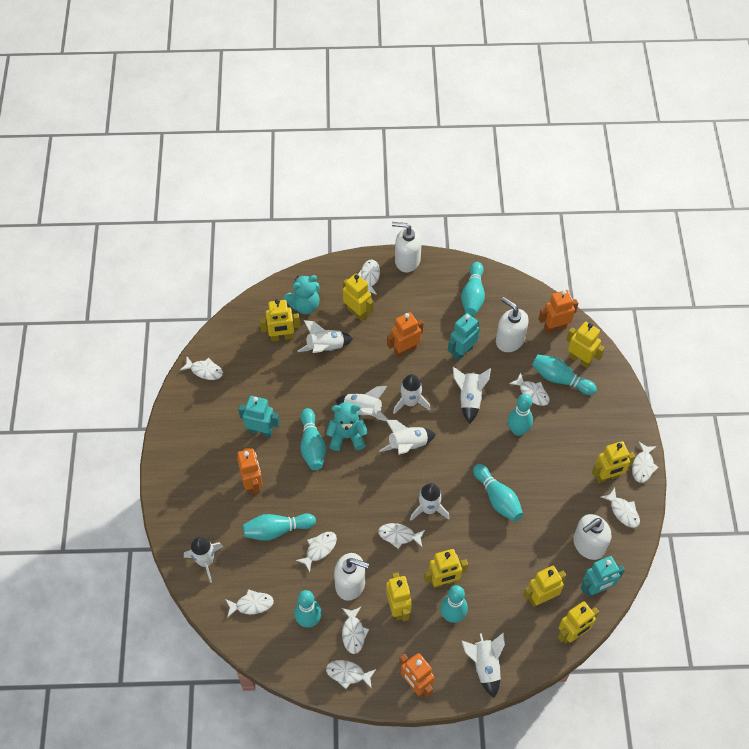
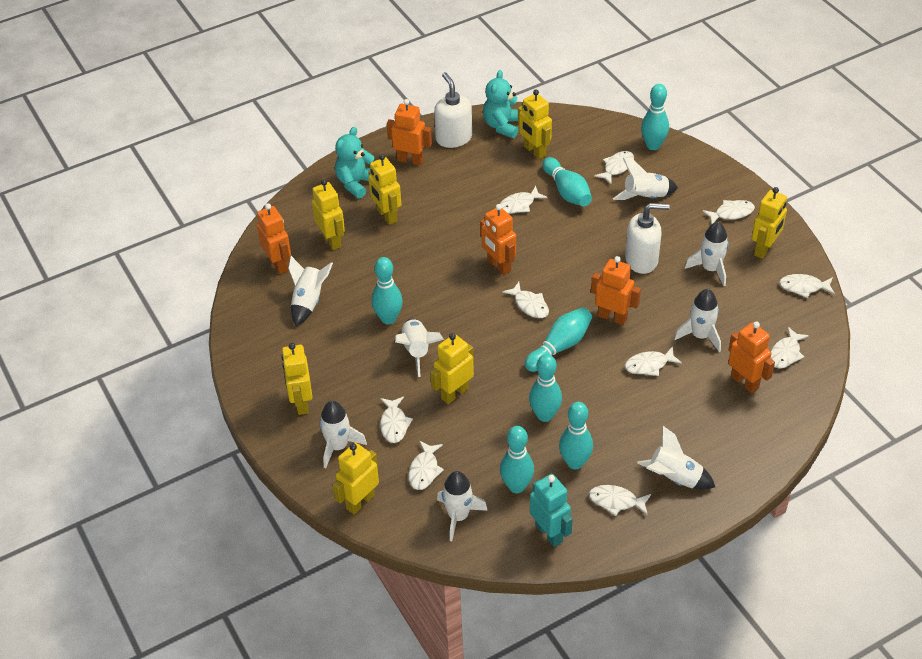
orange robot: 4 -> 5
turquoise bowling pin: 8 -> 7
turquoise robot: 3 -> 1
white soap dispenser: 4 -> 2
yellow robot: 8 -> 7

